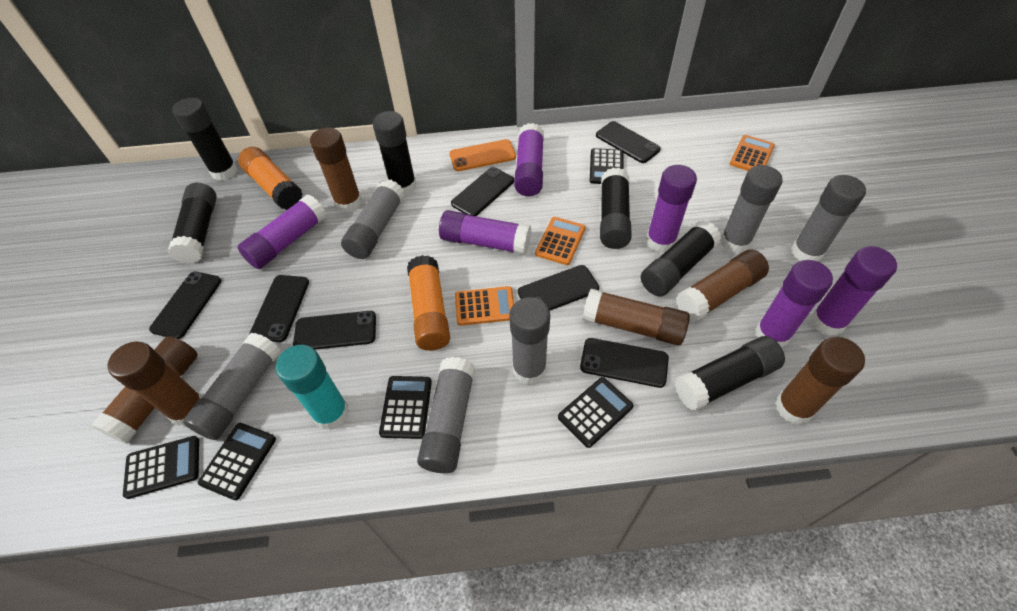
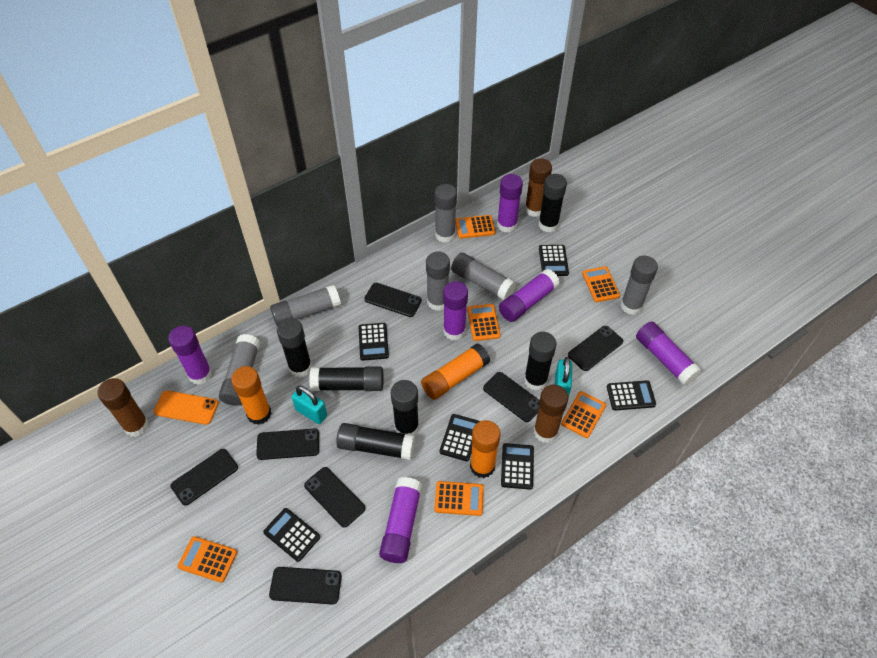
black calculator: 5 -> 6
brown glue stick: 6 -> 3
orange calculator: 3 -> 6
orange glue stick: 2 -> 3
turquoise glue stick: 1 -> 0
turquoise padlock: 0 -> 2

